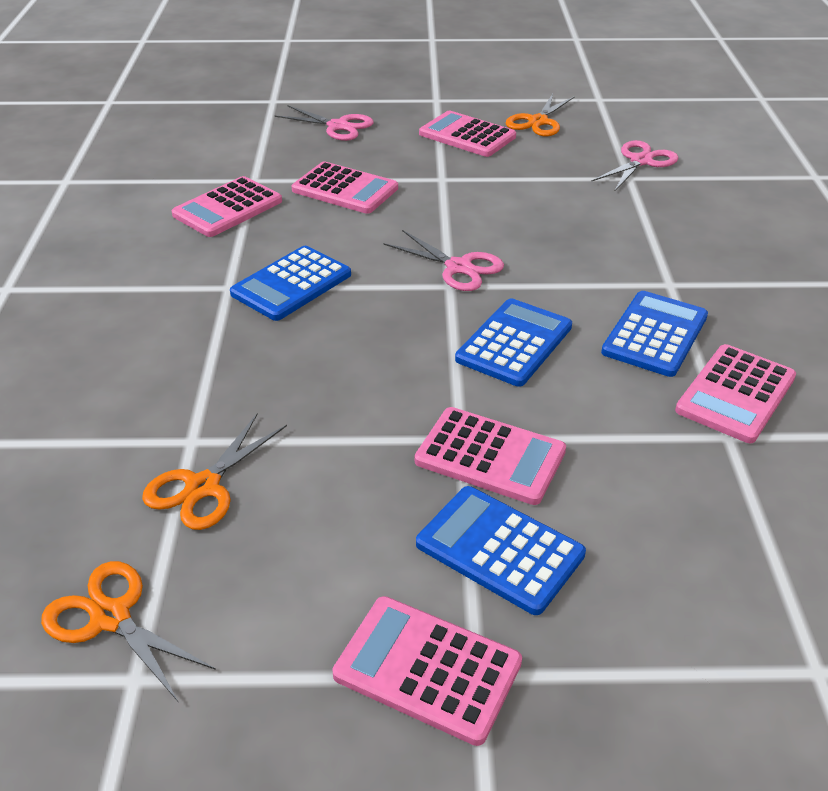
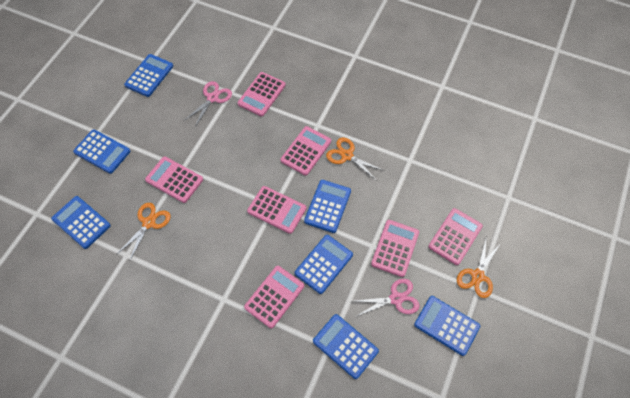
blue calculator: 4 -> 7
pink calculator: 6 -> 7
pink scissors: 3 -> 2

